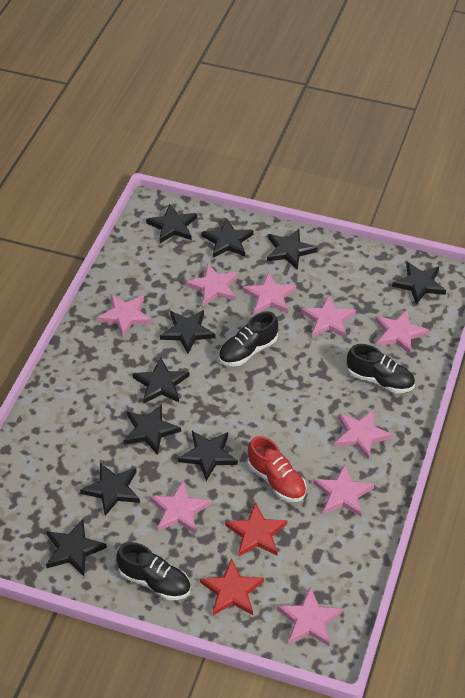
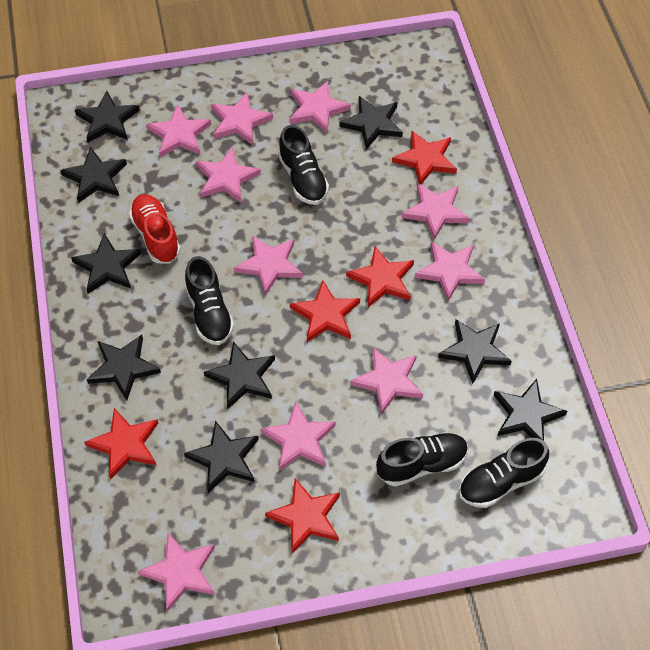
black shoe: 3 -> 4
black star: 10 -> 9
pink star: 9 -> 10
red star: 2 -> 5

